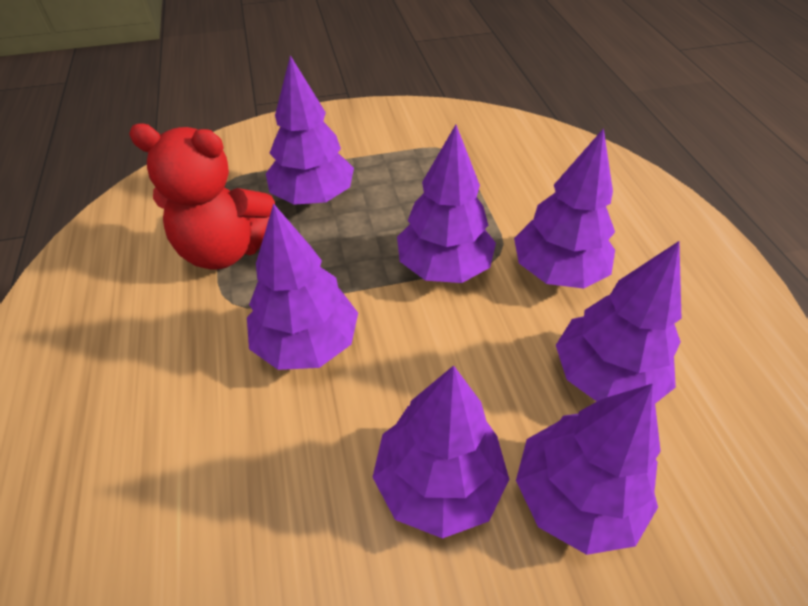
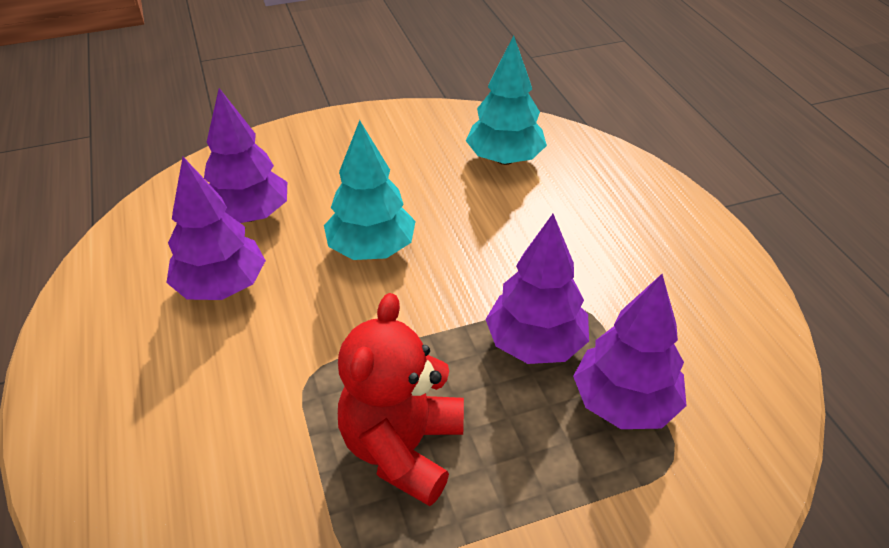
purple tree: 7 -> 4
turquoise tree: 0 -> 2

